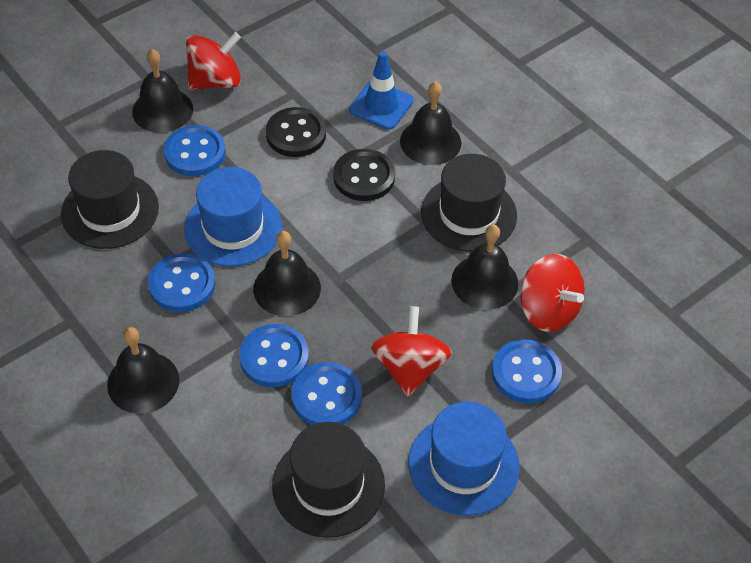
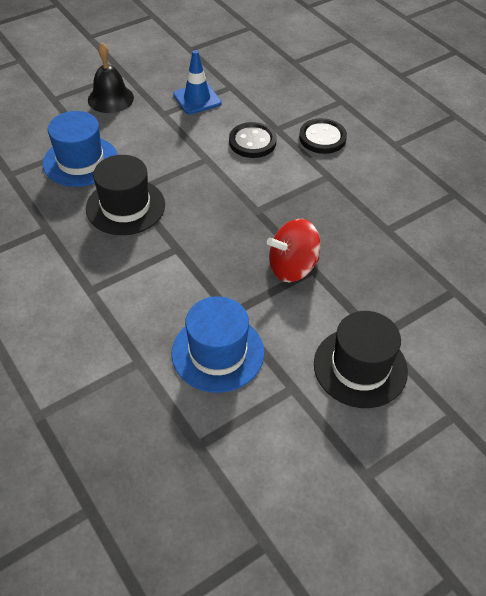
black bell: 5 -> 1
black hat: 3 -> 2
blue button: 5 -> 0
red spinning top: 3 -> 1

